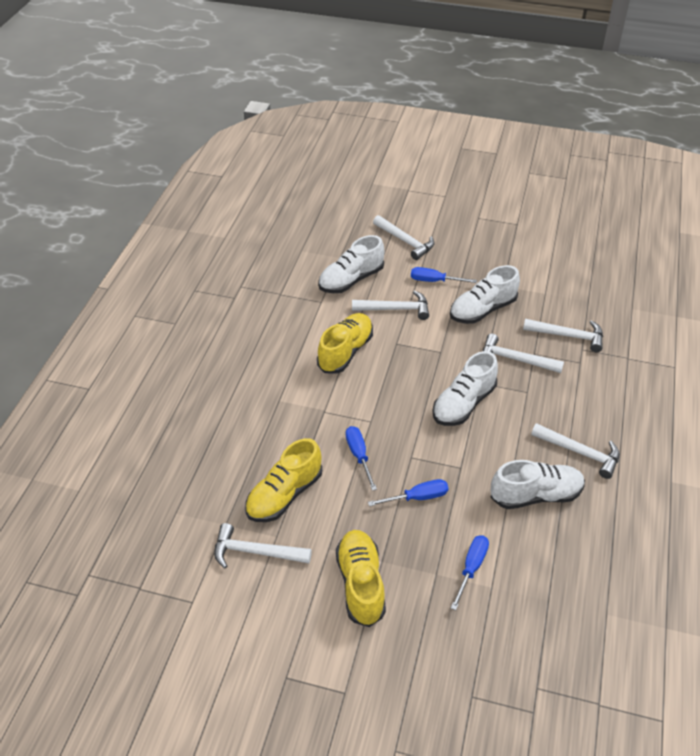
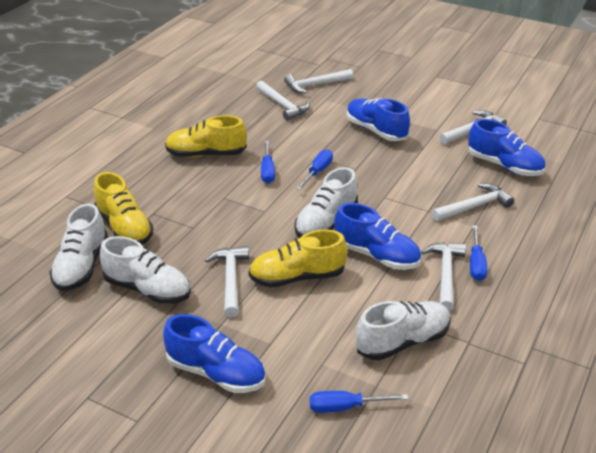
blue shoe: 0 -> 4

